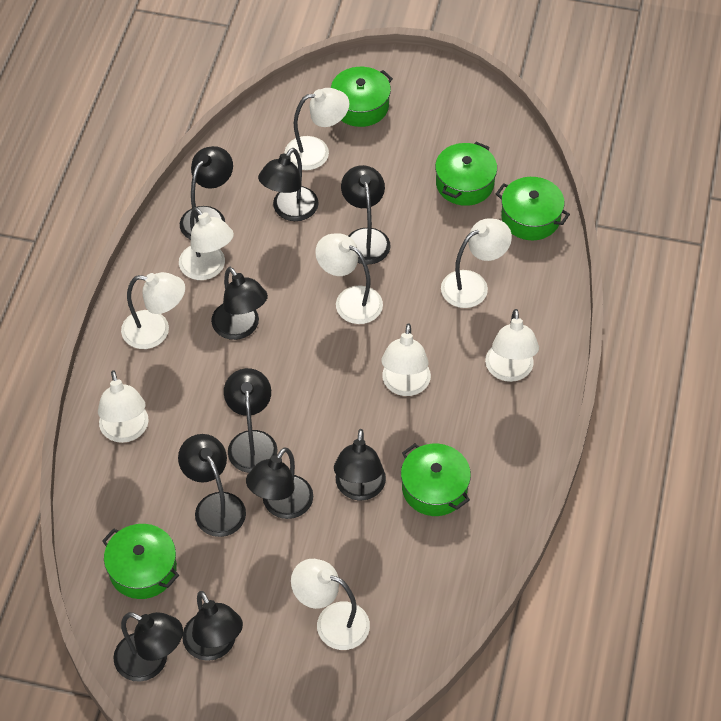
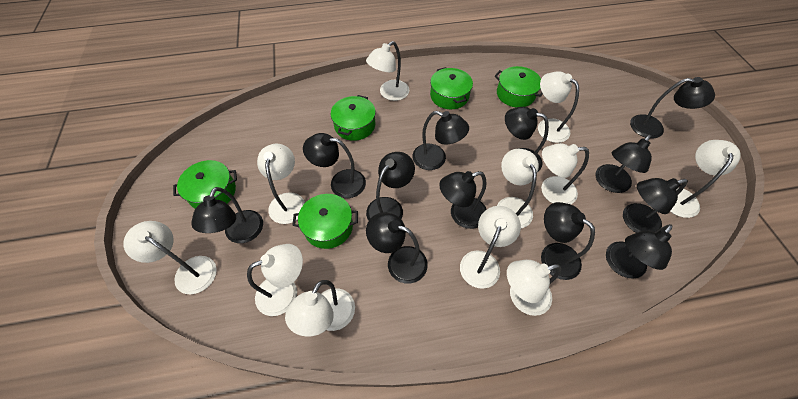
black lamp: 10 -> 12
white lamp: 9 -> 11

